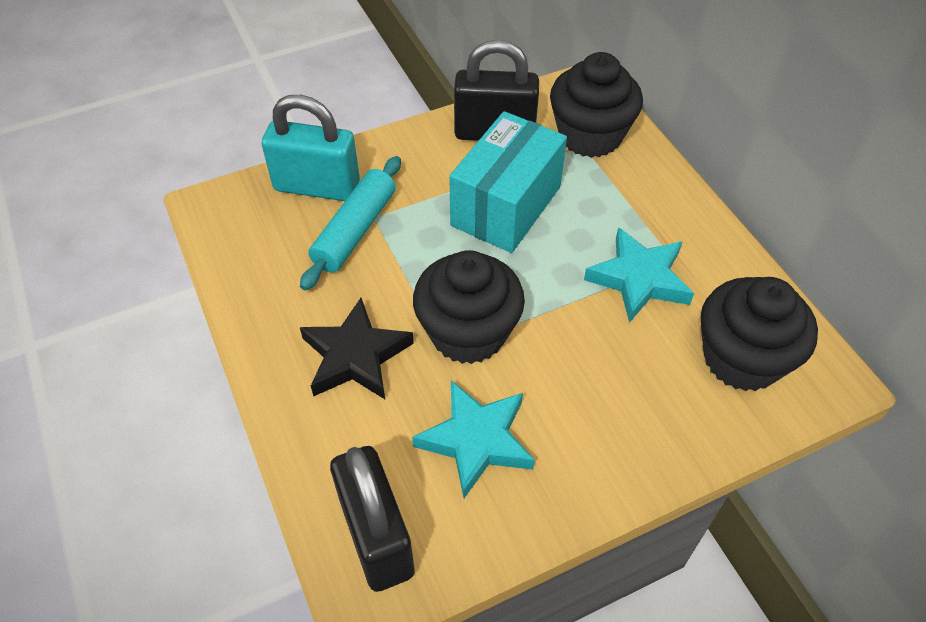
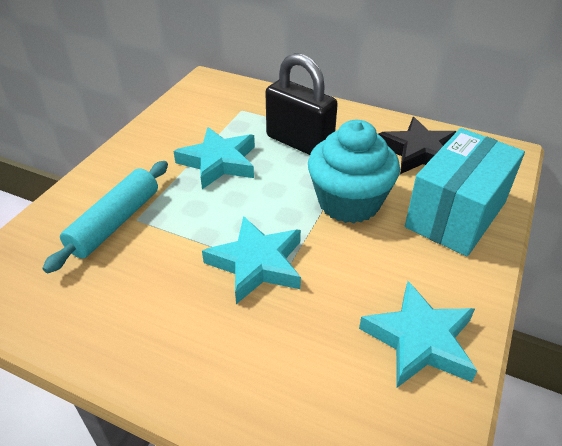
black cupcake: 3 -> 0
black padlock: 2 -> 1
turquoise cupcake: 0 -> 1
turquoise padlock: 1 -> 0
turquoise star: 2 -> 3

